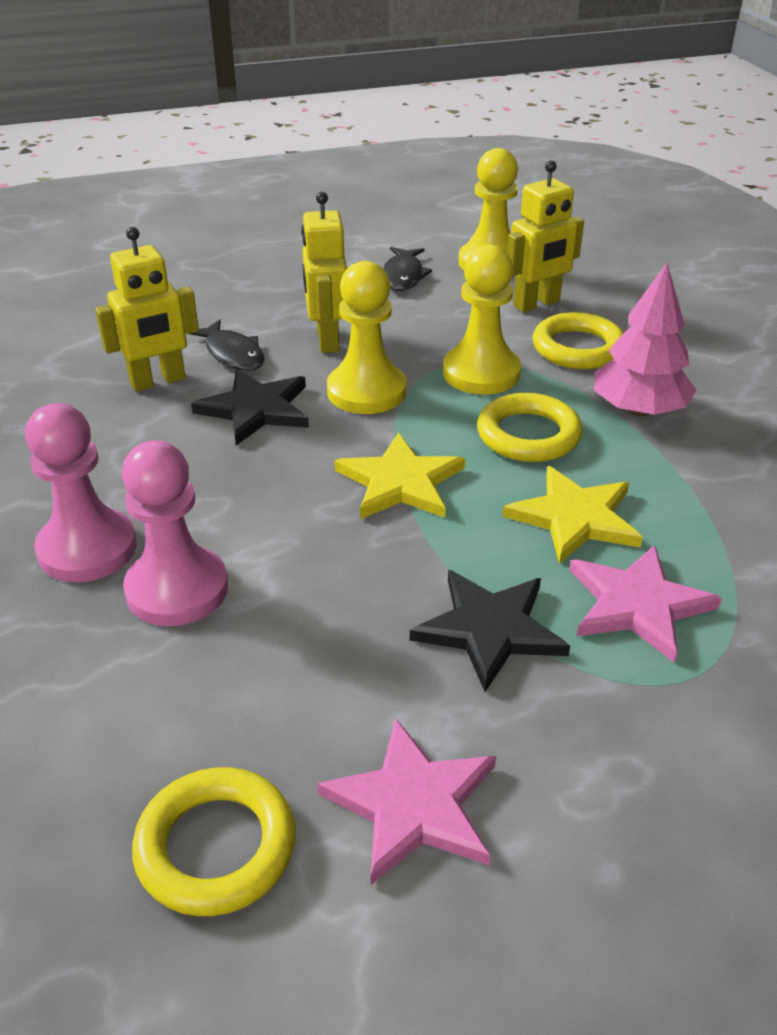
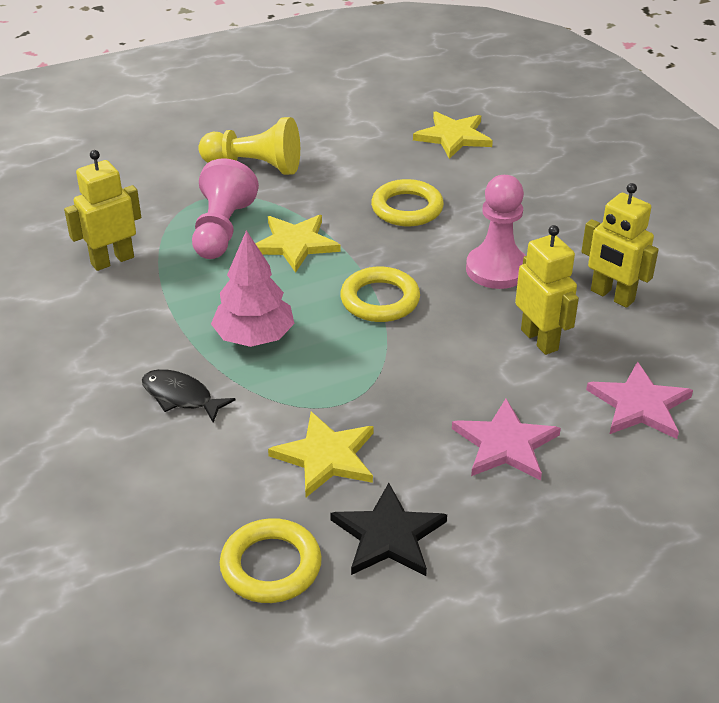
black fish: 2 -> 1
black star: 2 -> 1
yellow pawn: 3 -> 1
yellow star: 2 -> 3

